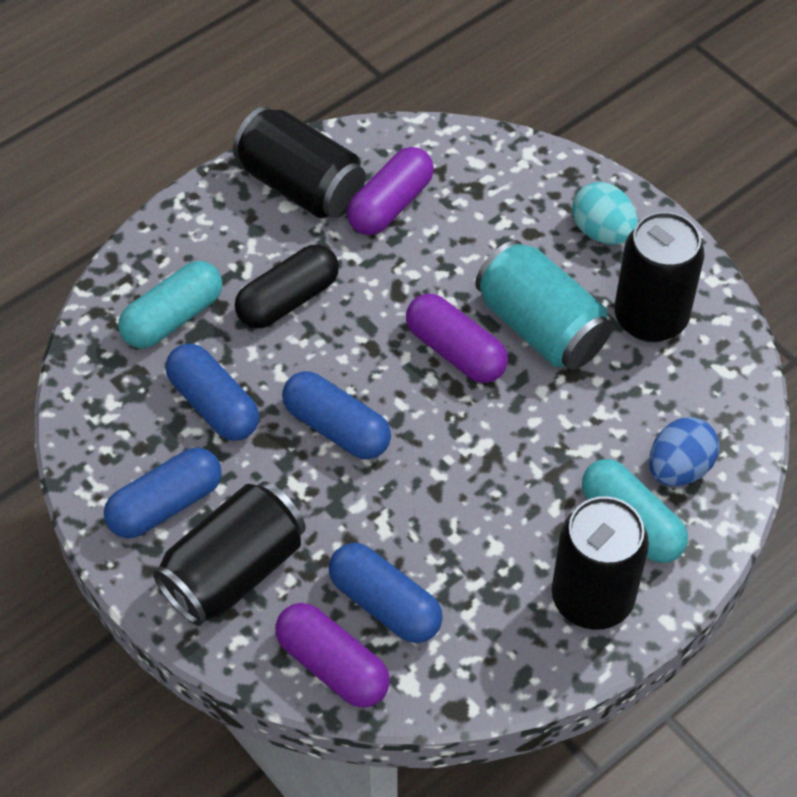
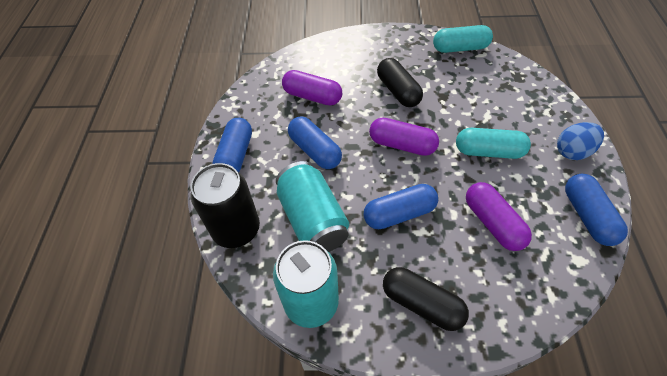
black can: 4 -> 1
black capsule: 1 -> 2
turquoise can: 1 -> 2
turquoise egg: 1 -> 0

